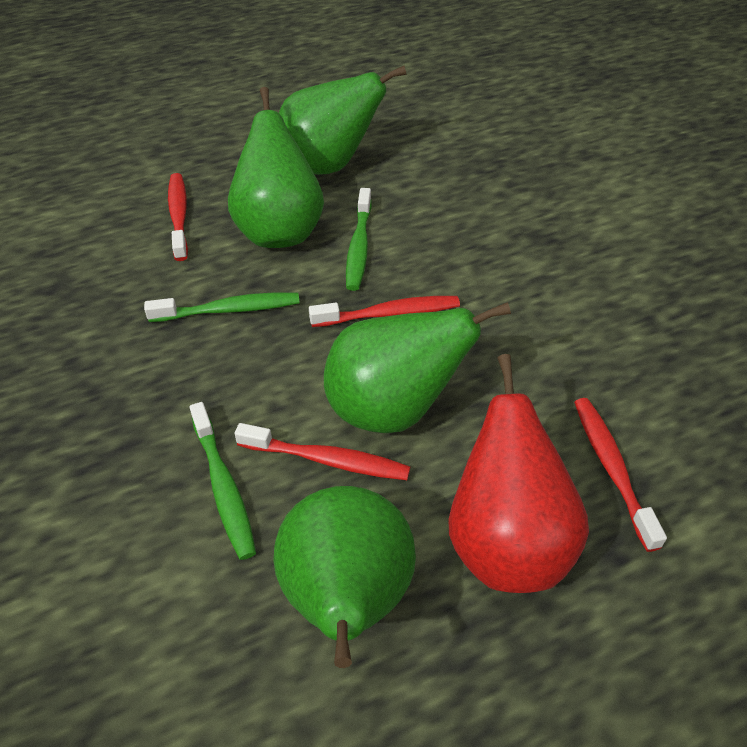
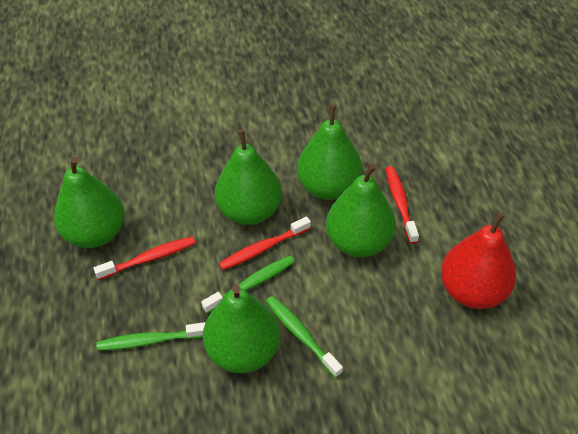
green pear: 4 -> 5
red toothbrush: 4 -> 3

